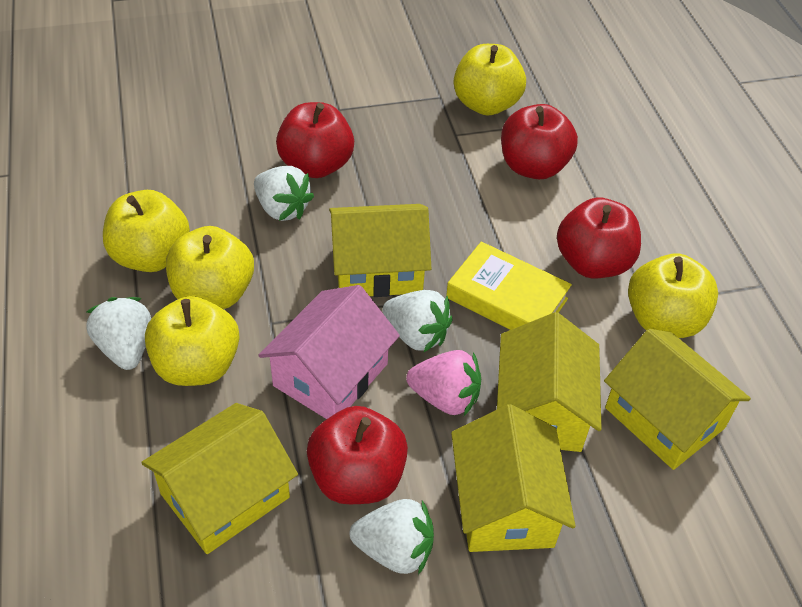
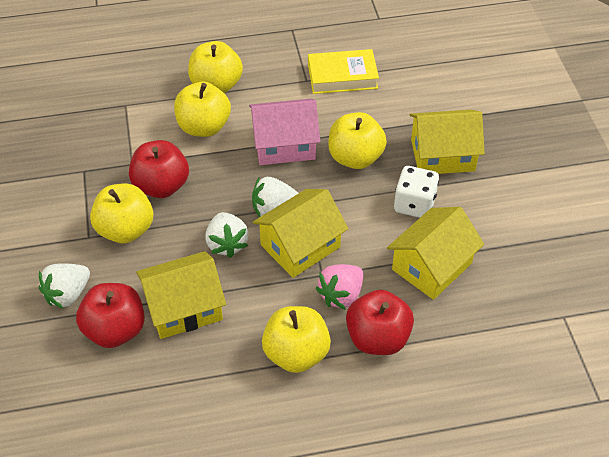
red apple: 4 -> 3
white dice: 0 -> 1
white strawberry: 4 -> 3
yellow house: 5 -> 4

